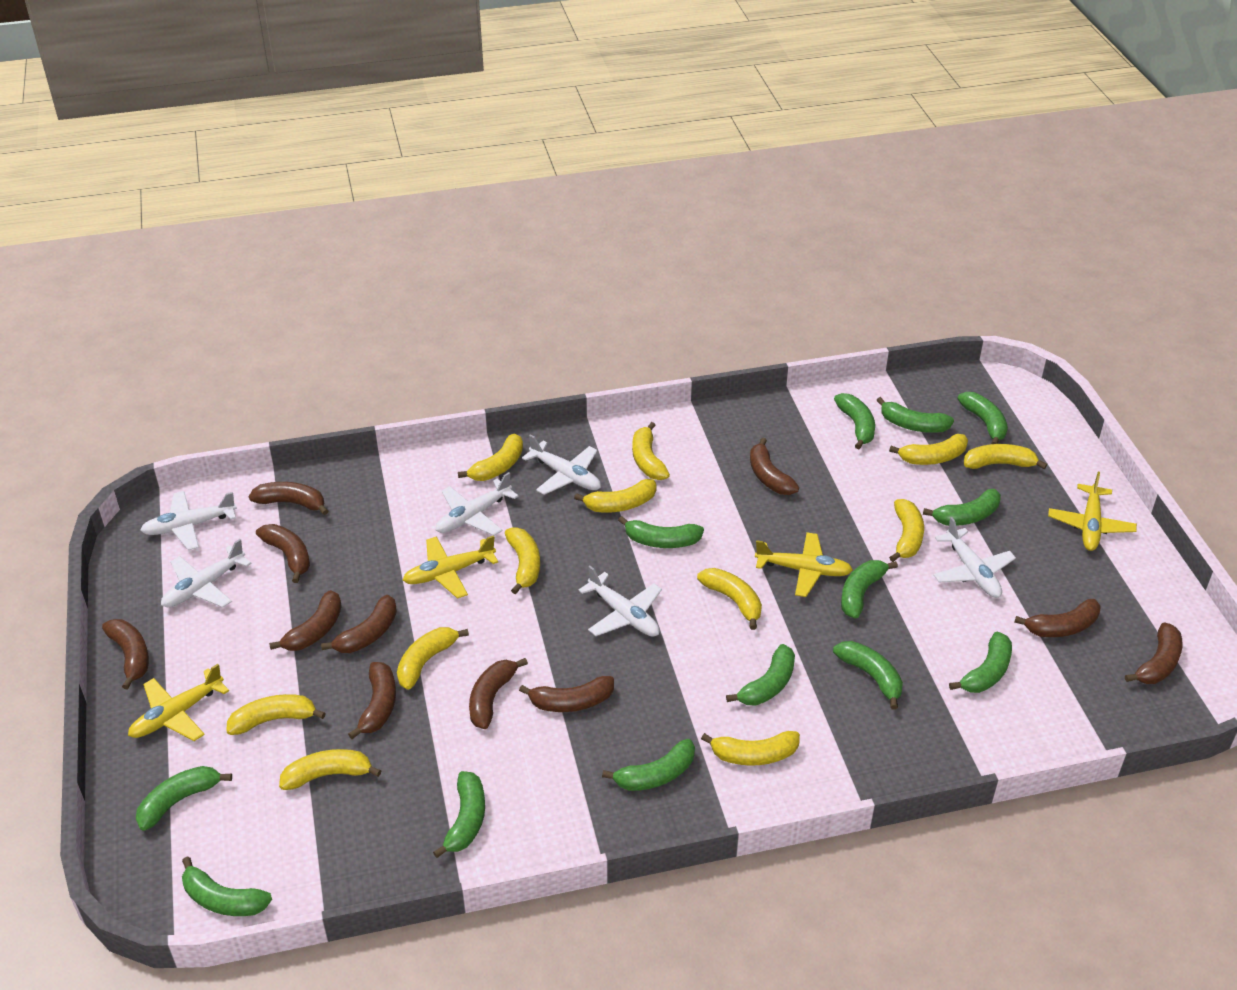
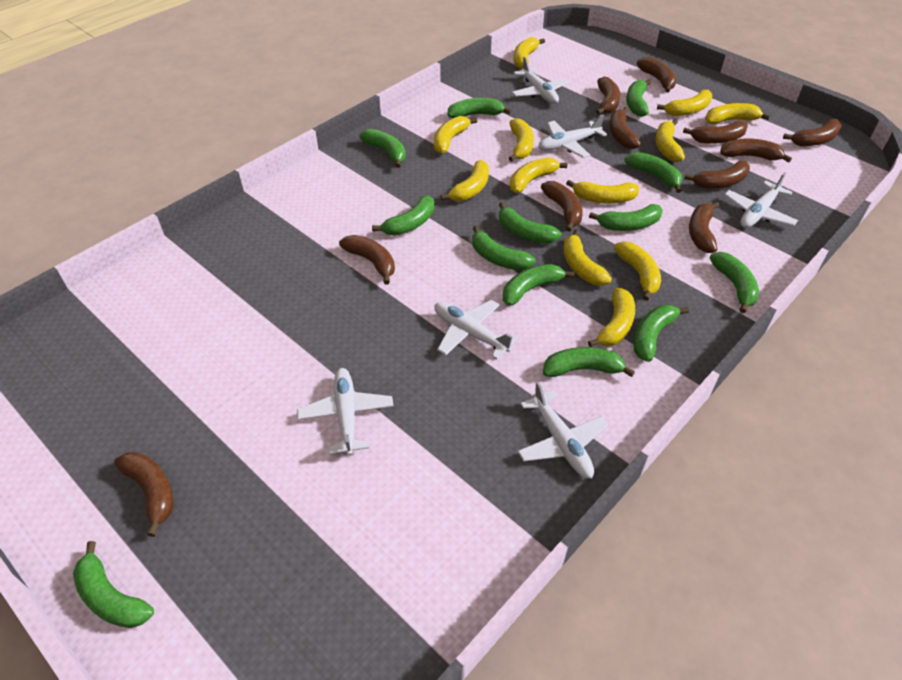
yellow plane: 4 -> 0

